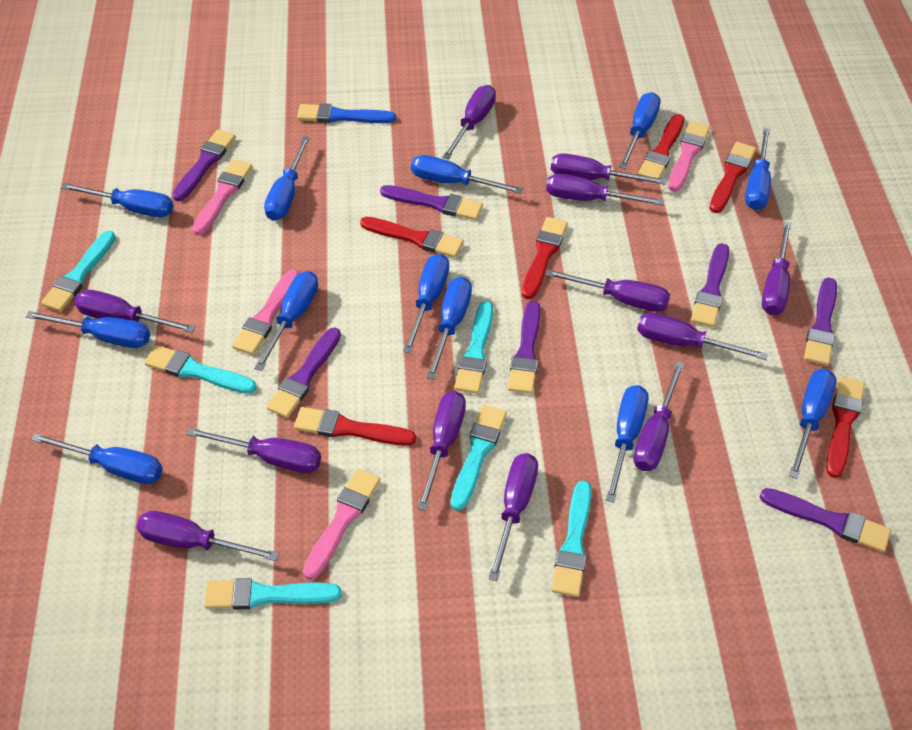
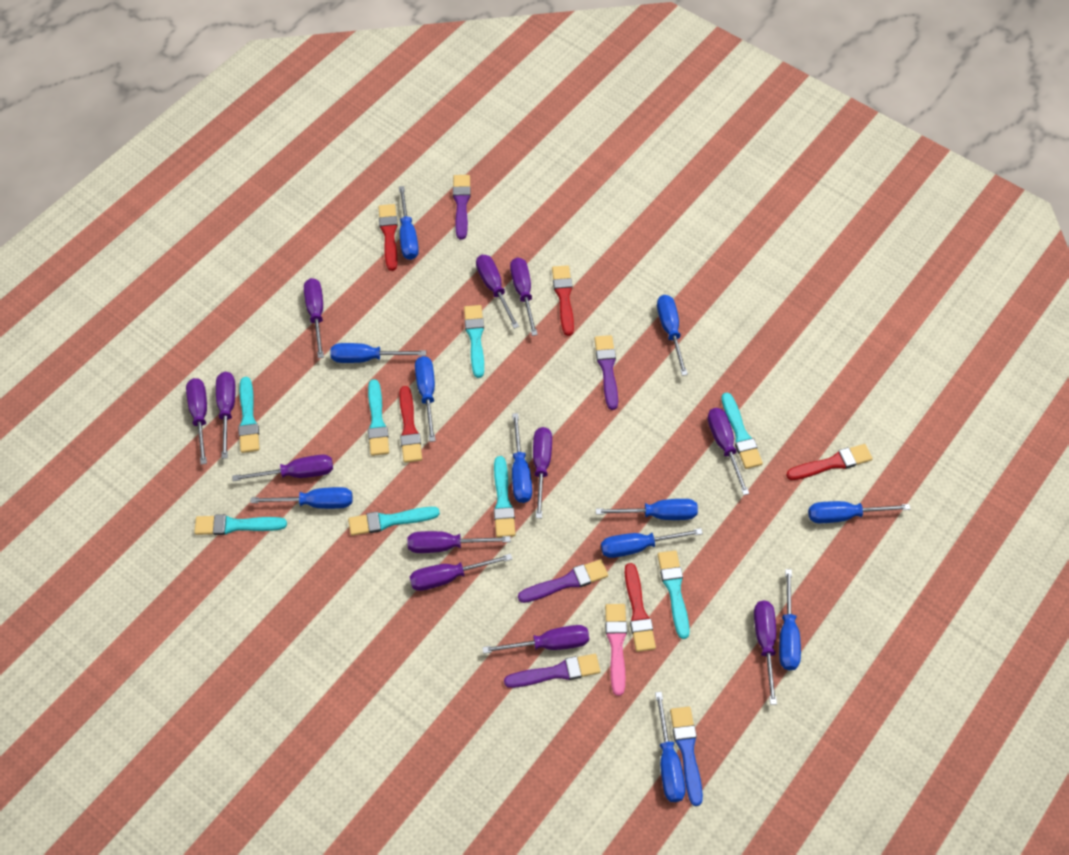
blue screwdriver: 12 -> 11
pink brush: 4 -> 1
purple brush: 7 -> 4
red brush: 6 -> 5
turquoise brush: 6 -> 8

